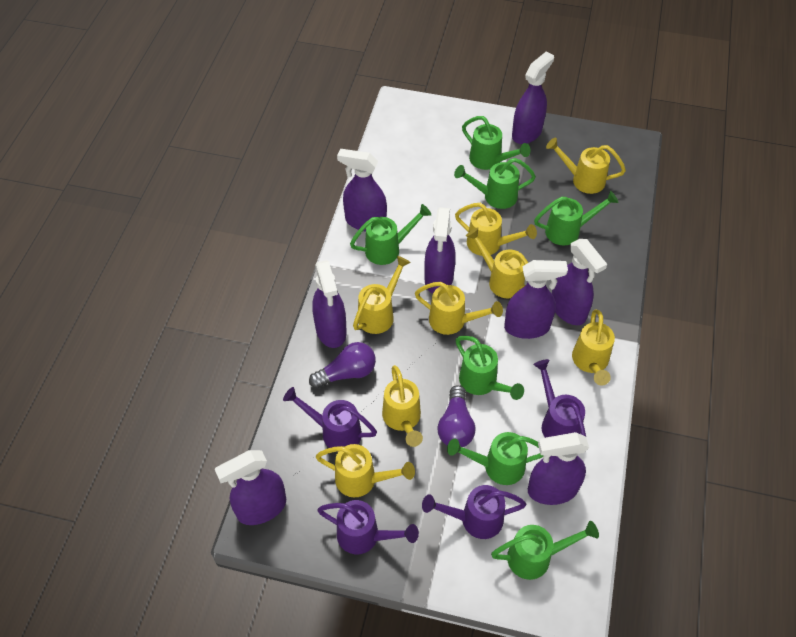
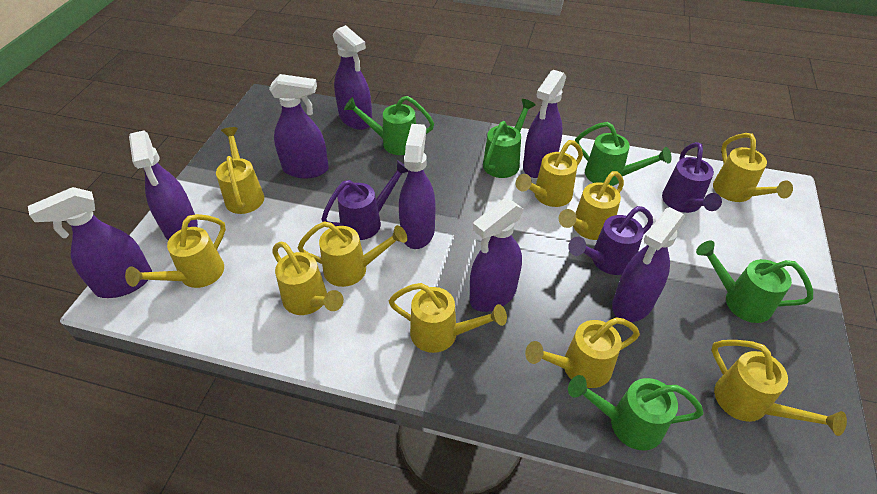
green watering can: 7 -> 5
purple light bulb: 2 -> 0
purple watering can: 4 -> 3
yellow watering can: 8 -> 10

